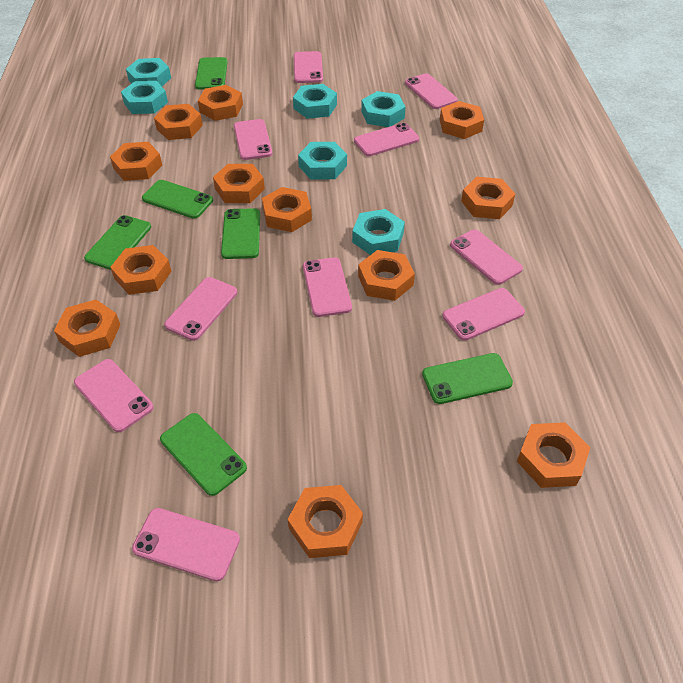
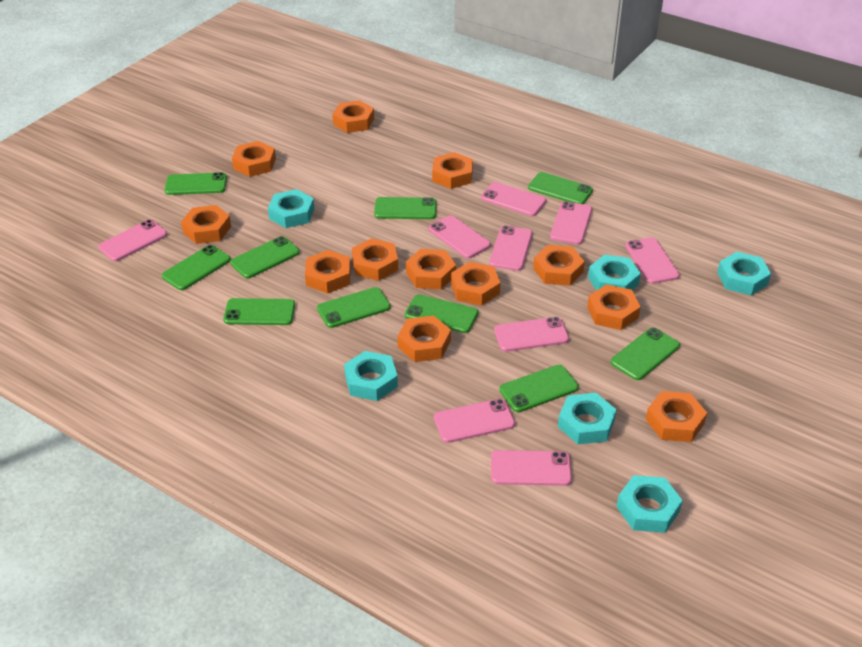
green phone: 6 -> 10
pink phone: 10 -> 9

